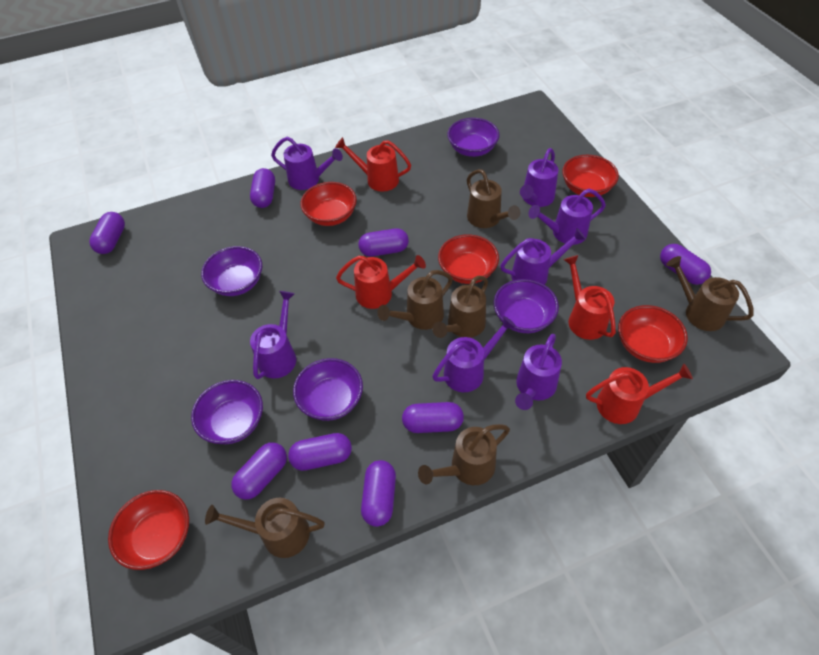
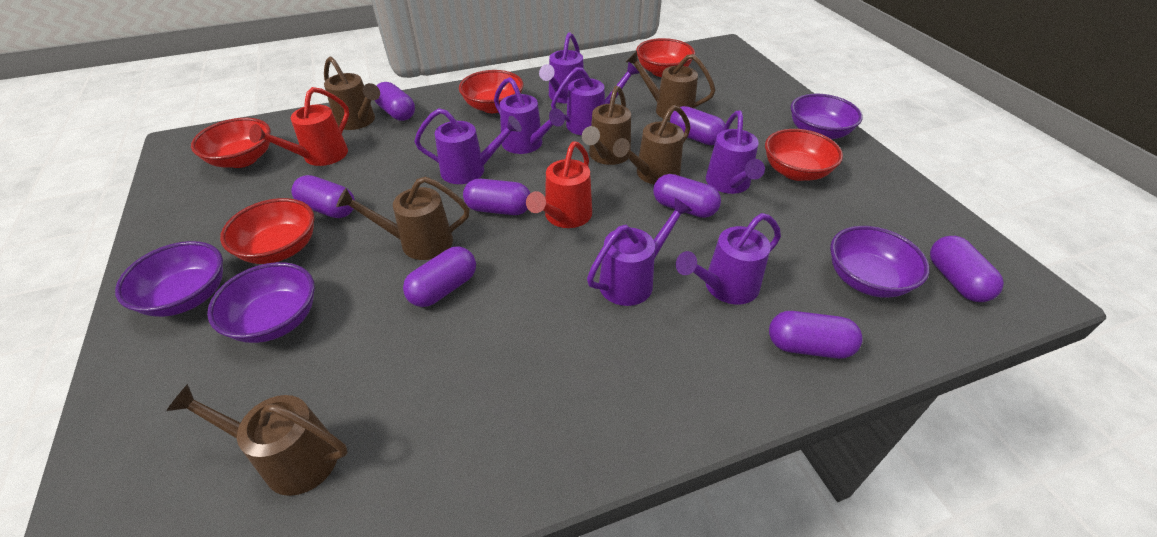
purple bowl: 5 -> 4
red watering can: 4 -> 2

